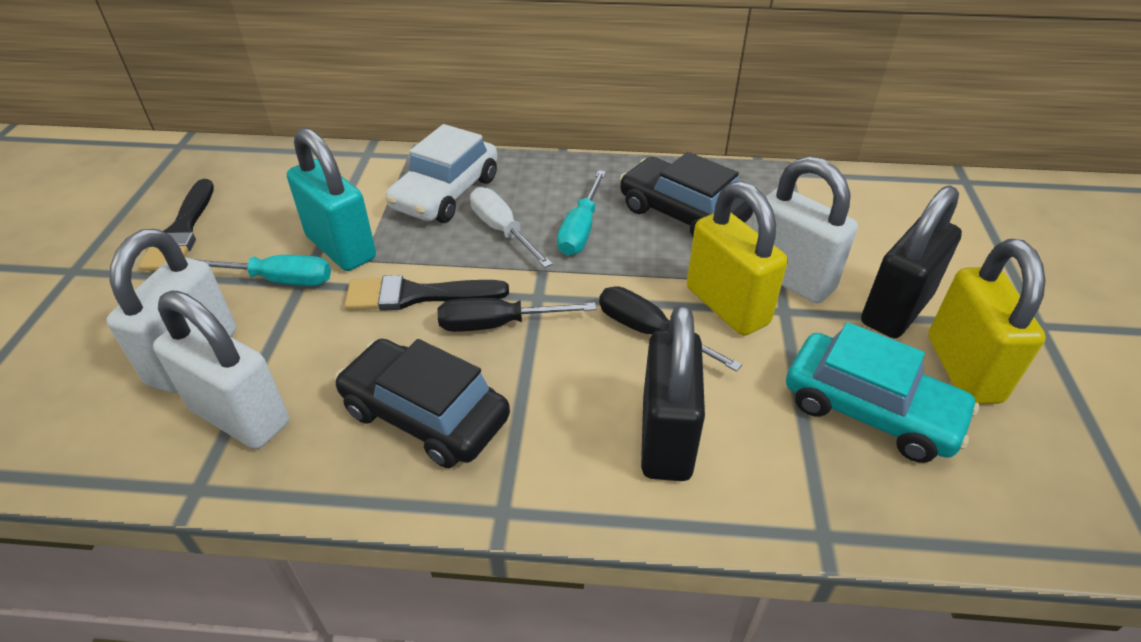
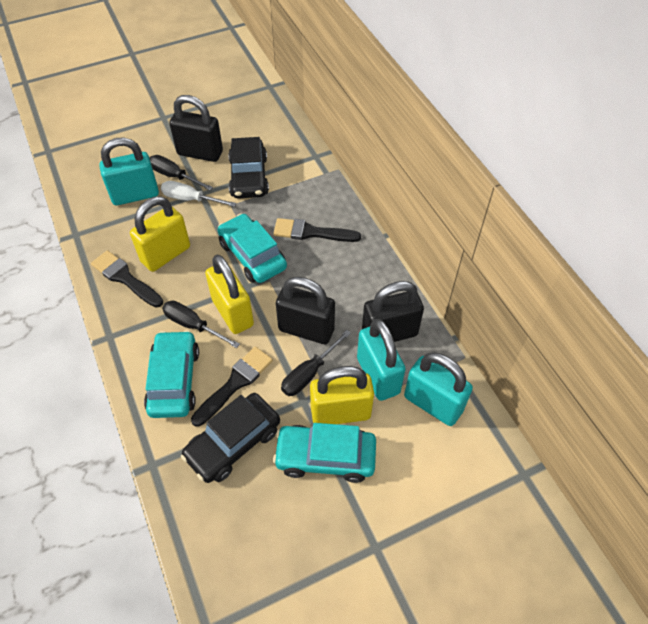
black brush: 2 -> 3
black padlock: 2 -> 3
black screwdriver: 2 -> 3
turquoise car: 1 -> 3
turquoise padlock: 1 -> 3
turquoise screwdriver: 2 -> 0
white car: 1 -> 0
white padlock: 3 -> 0
yellow padlock: 2 -> 3

